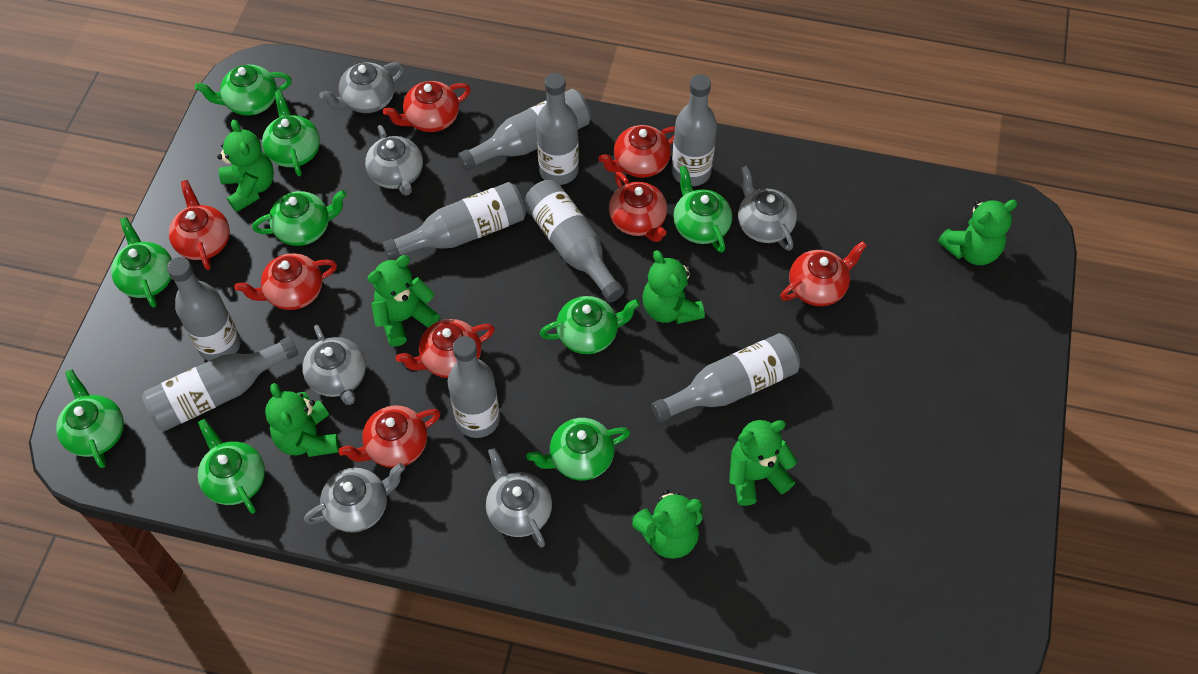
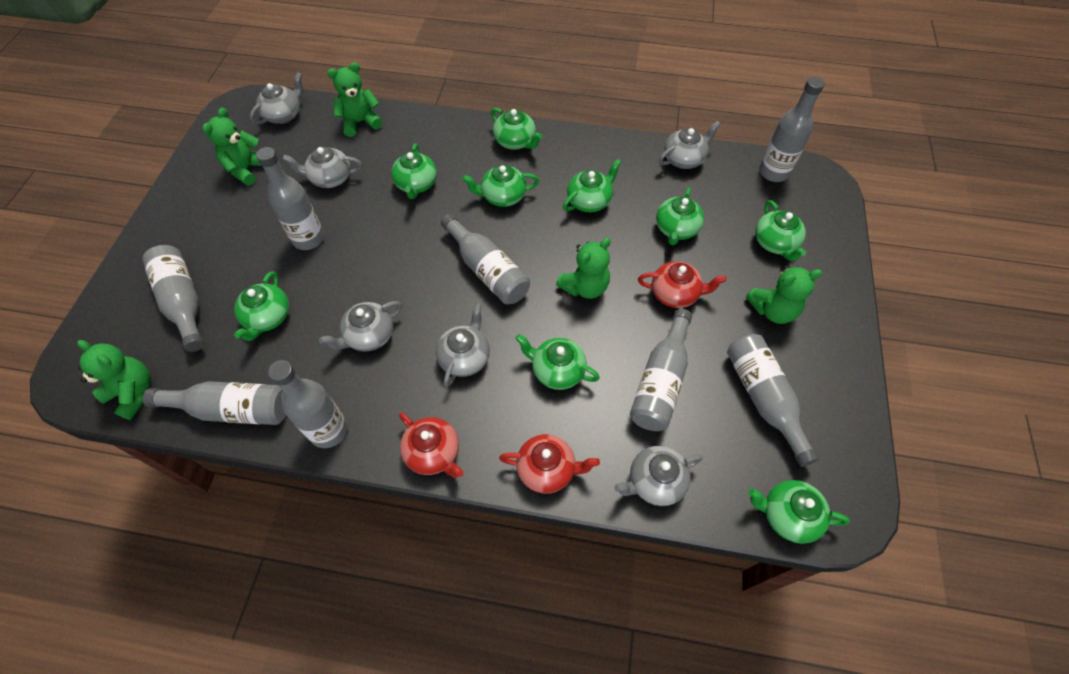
green teddy bear: 7 -> 5
grey bottle: 9 -> 8
red teapot: 8 -> 3

